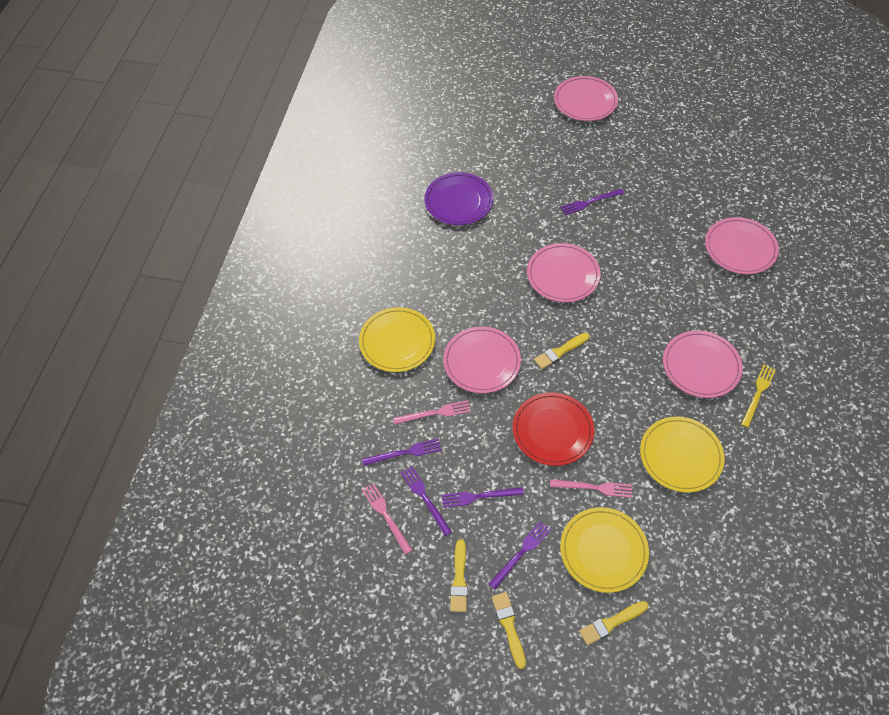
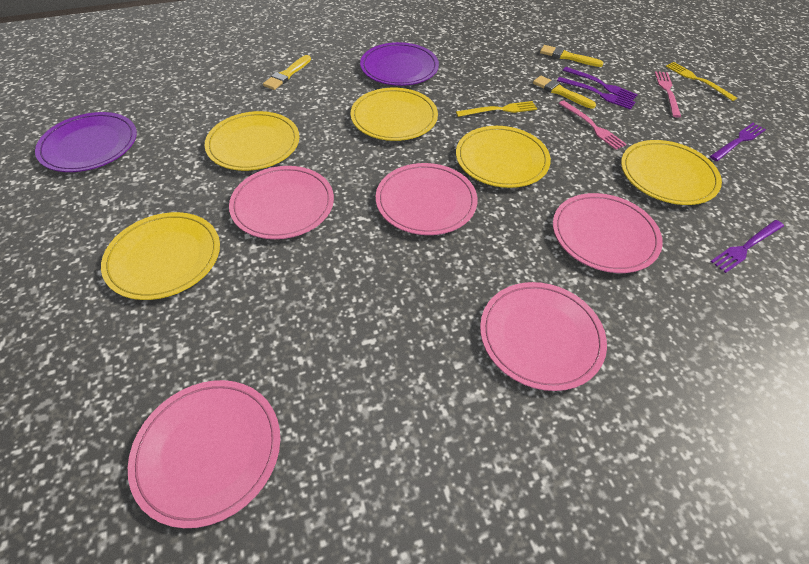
pink fork: 3 -> 2
purple fork: 5 -> 4
purple plate: 1 -> 2
red plate: 1 -> 0
yellow brush: 4 -> 3
yellow fork: 1 -> 2
yellow plate: 3 -> 5

